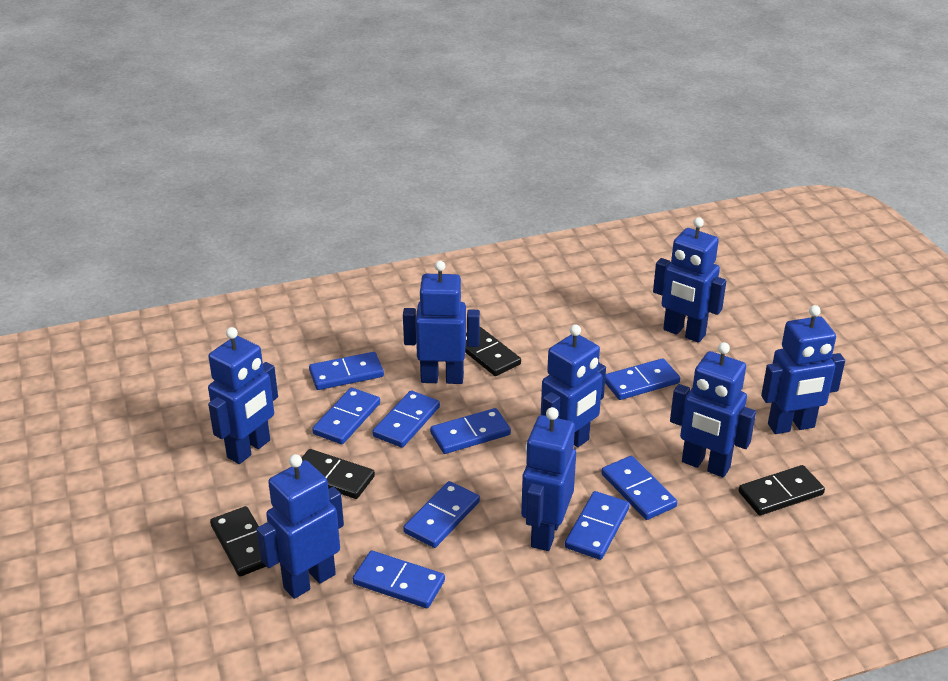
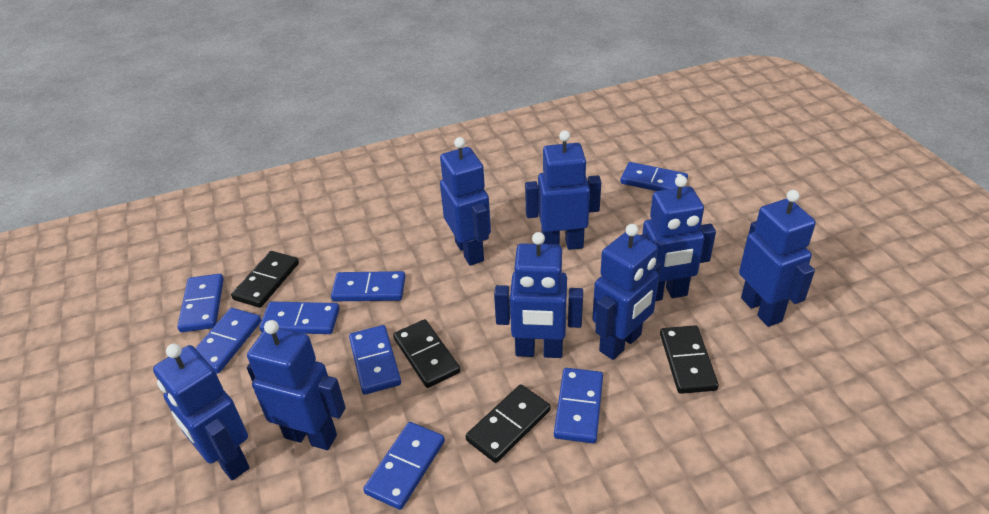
blue domino: 9 -> 8

